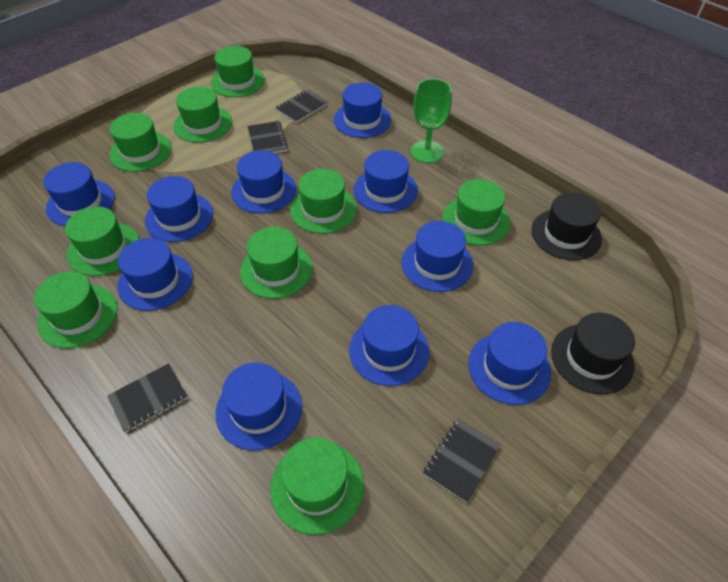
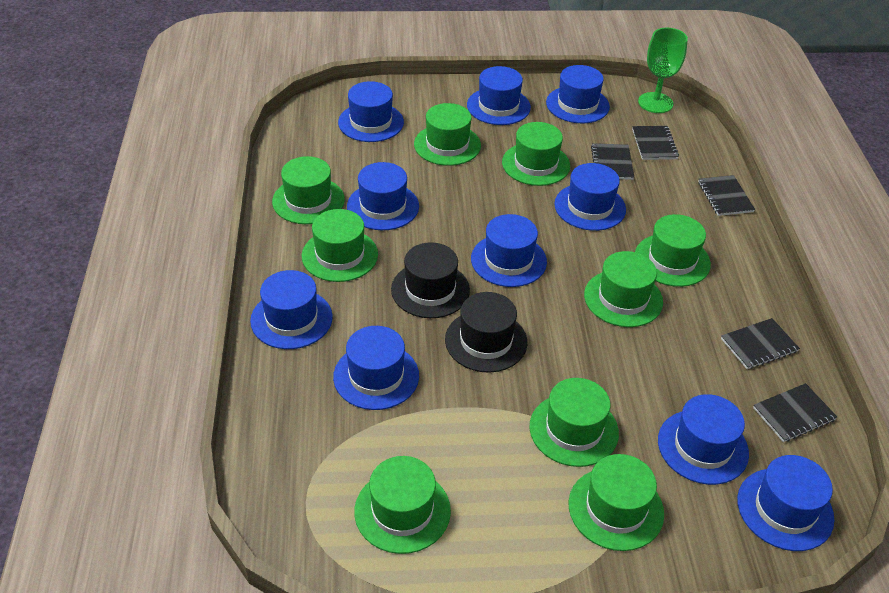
black notebook: 4 -> 5

